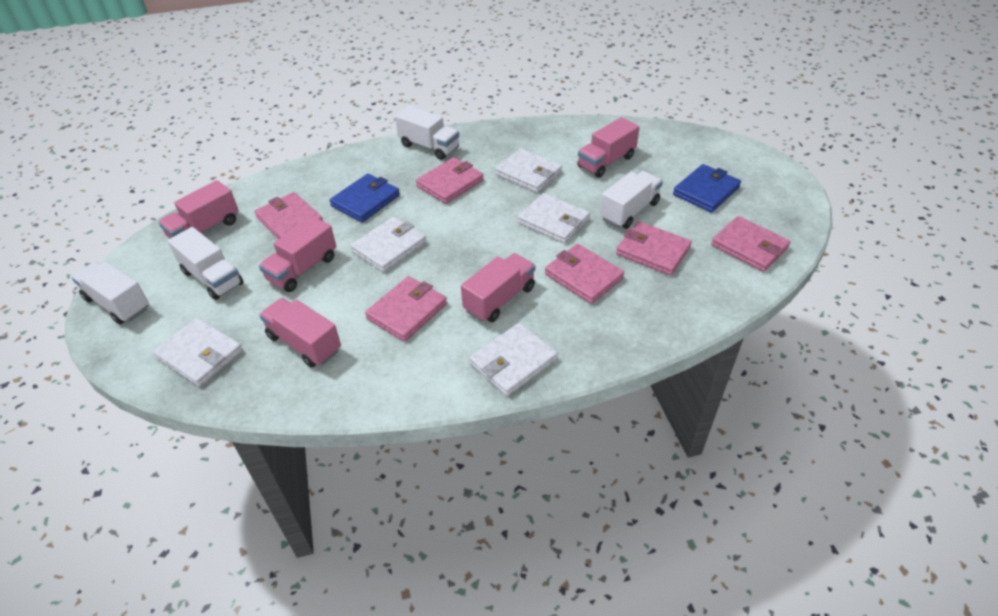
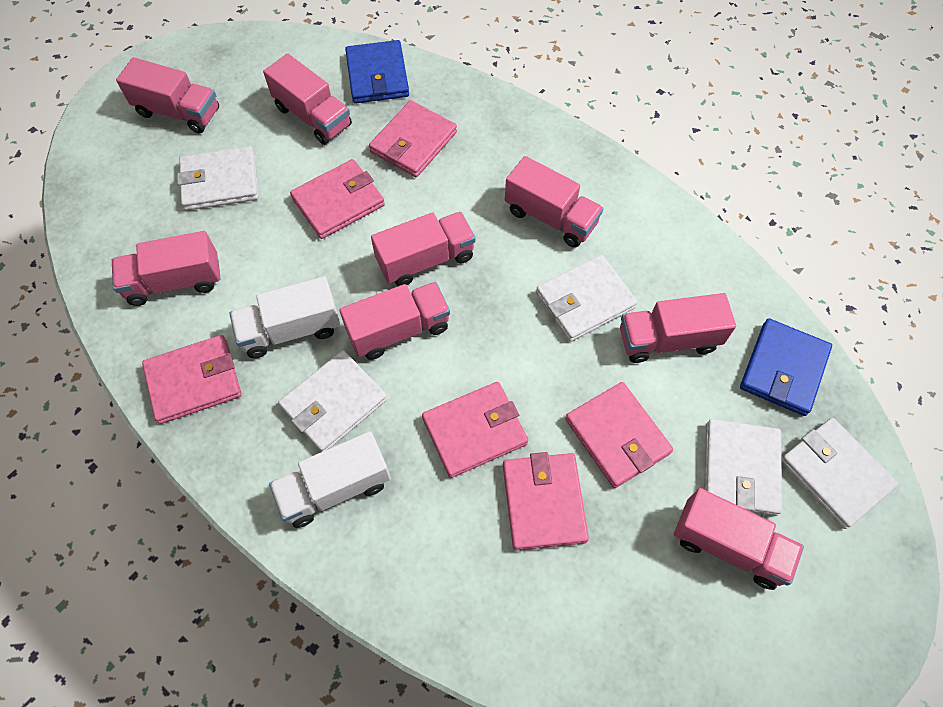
pink truck: 5 -> 8
white truck: 4 -> 2

